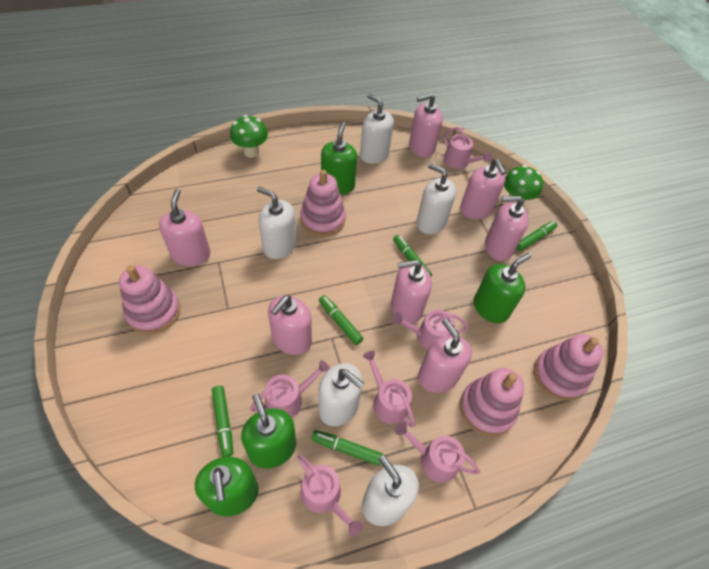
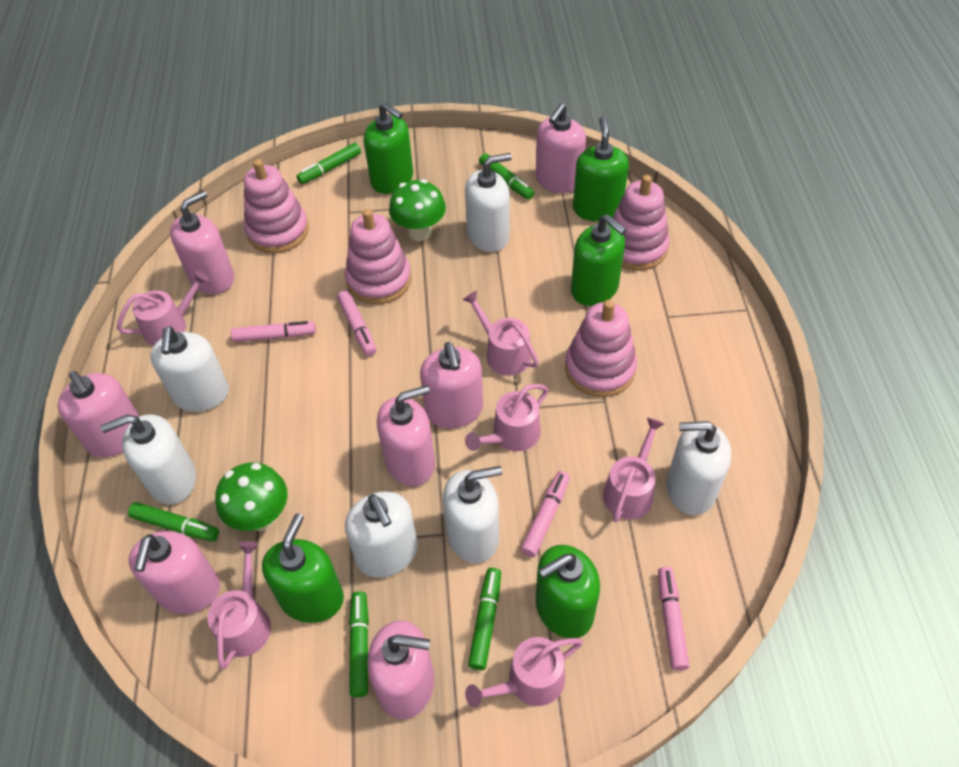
green soap dispenser: 4 -> 5
pink marker: 0 -> 4
white soap dispenser: 5 -> 6

